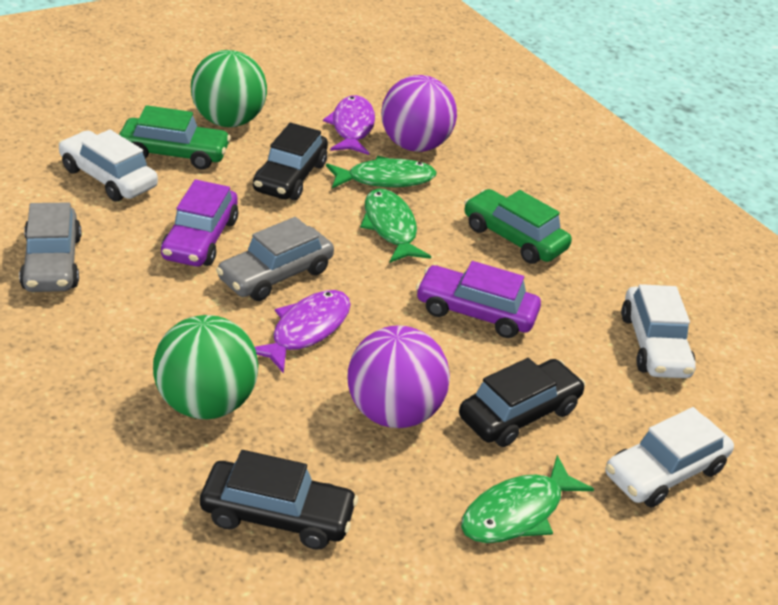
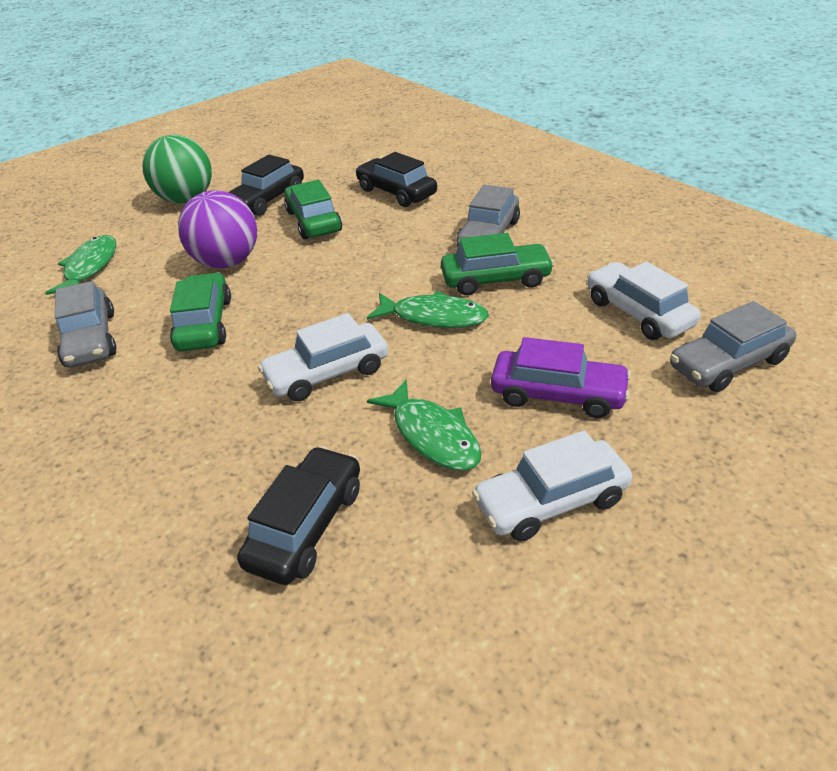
green ball: 2 -> 1
green car: 2 -> 3
grey car: 2 -> 3
purple ball: 2 -> 1
purple car: 2 -> 1
purple fish: 2 -> 0

